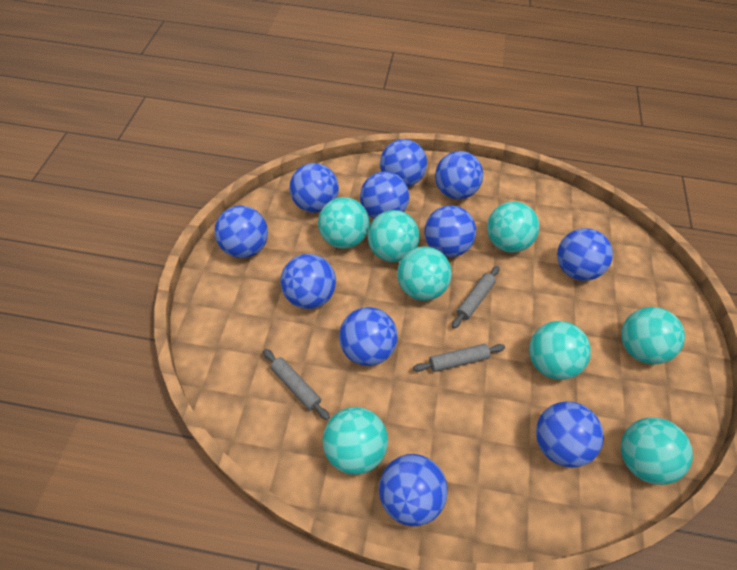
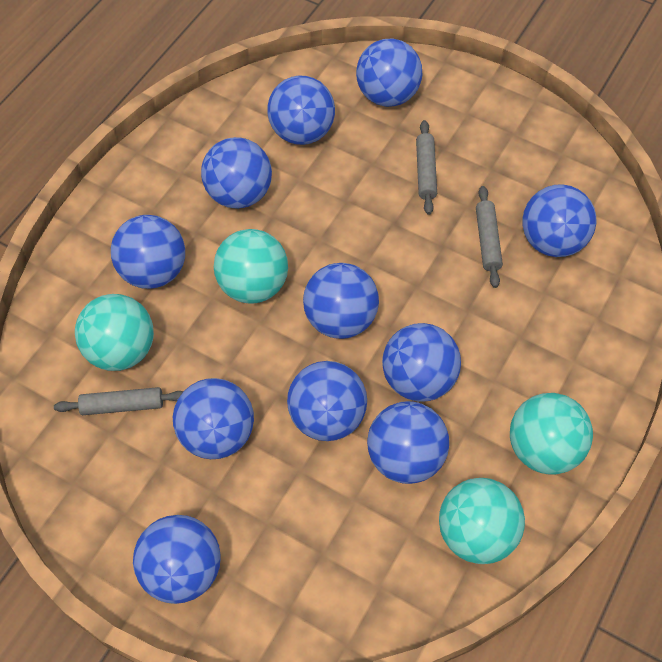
turquoise ball: 8 -> 4

